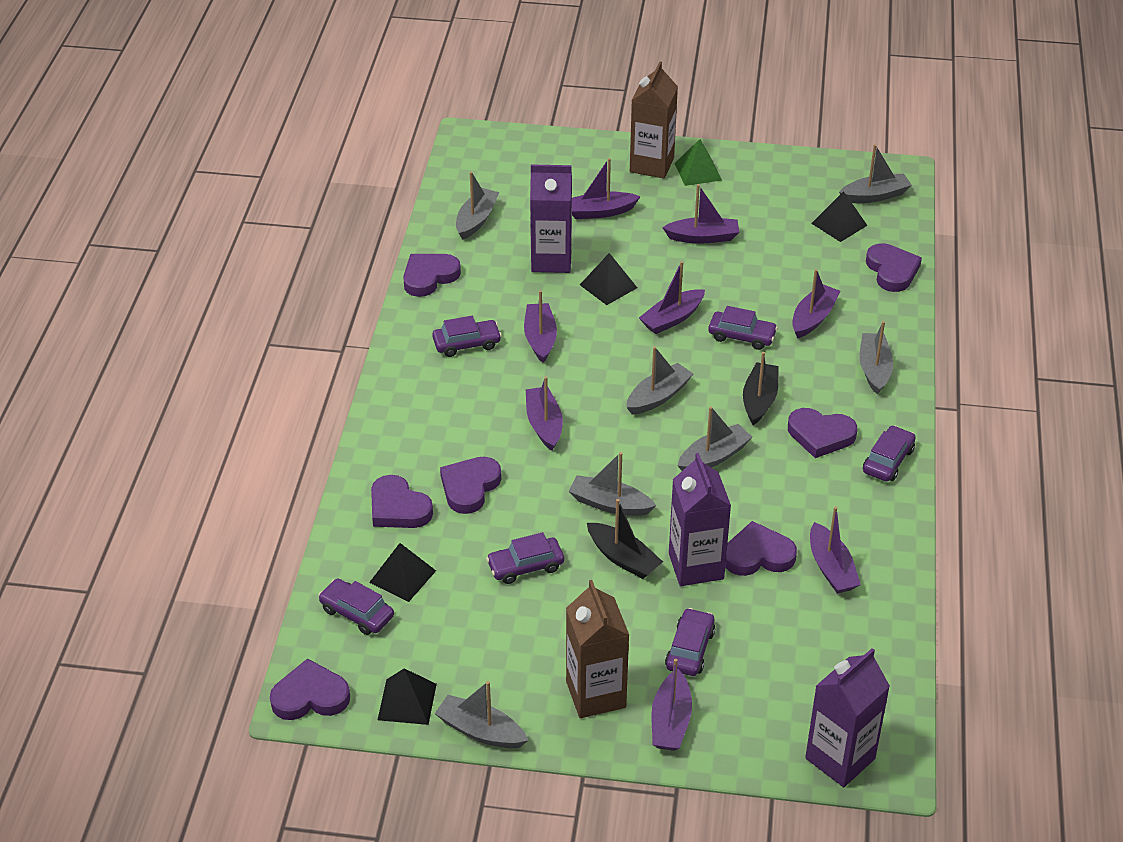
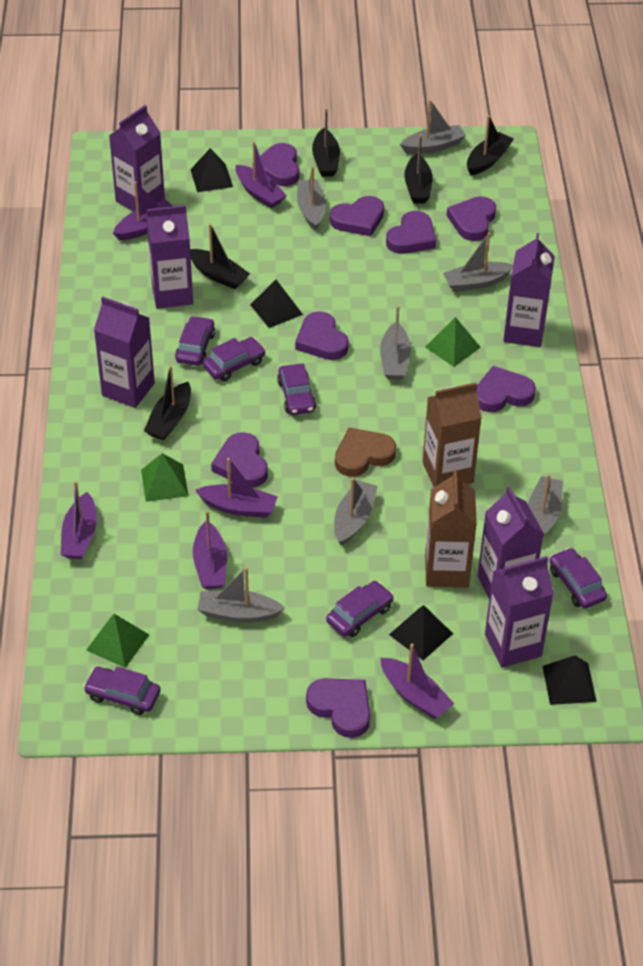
black boat: 2 -> 5
brown heart: 0 -> 1
green pyramid: 1 -> 3
purple boat: 8 -> 6
purple carton: 3 -> 6
purple heart: 7 -> 8

